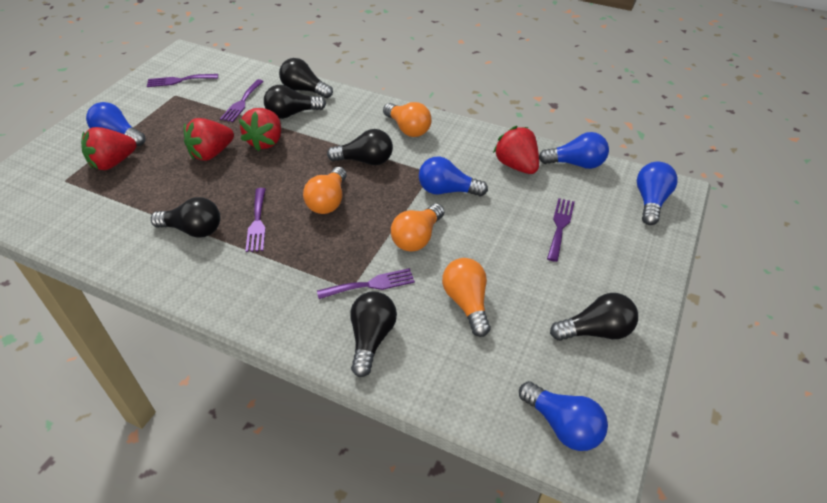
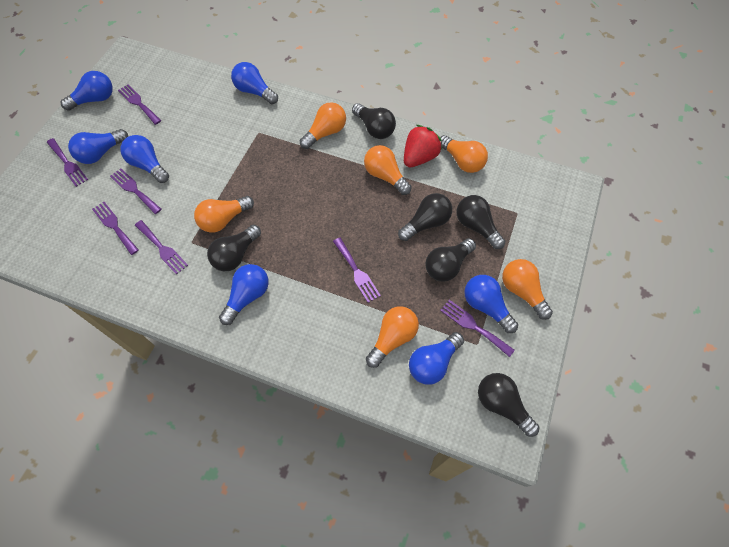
blue light bulb: 5 -> 7
orange light bulb: 4 -> 6
purple fork: 5 -> 7
red strawberry: 4 -> 1

